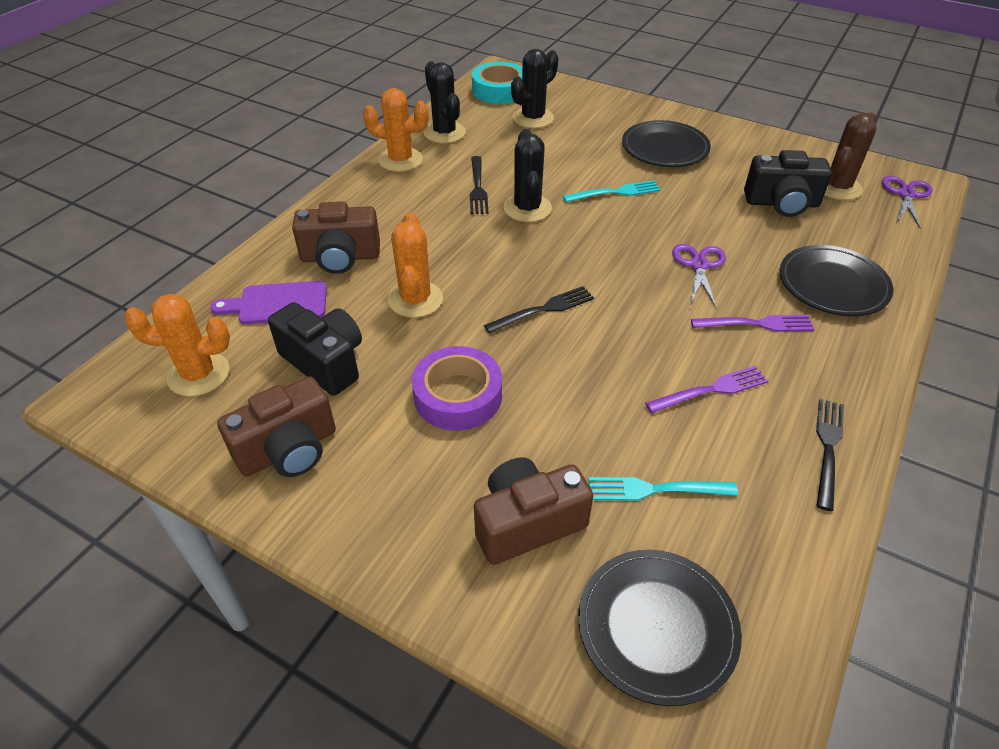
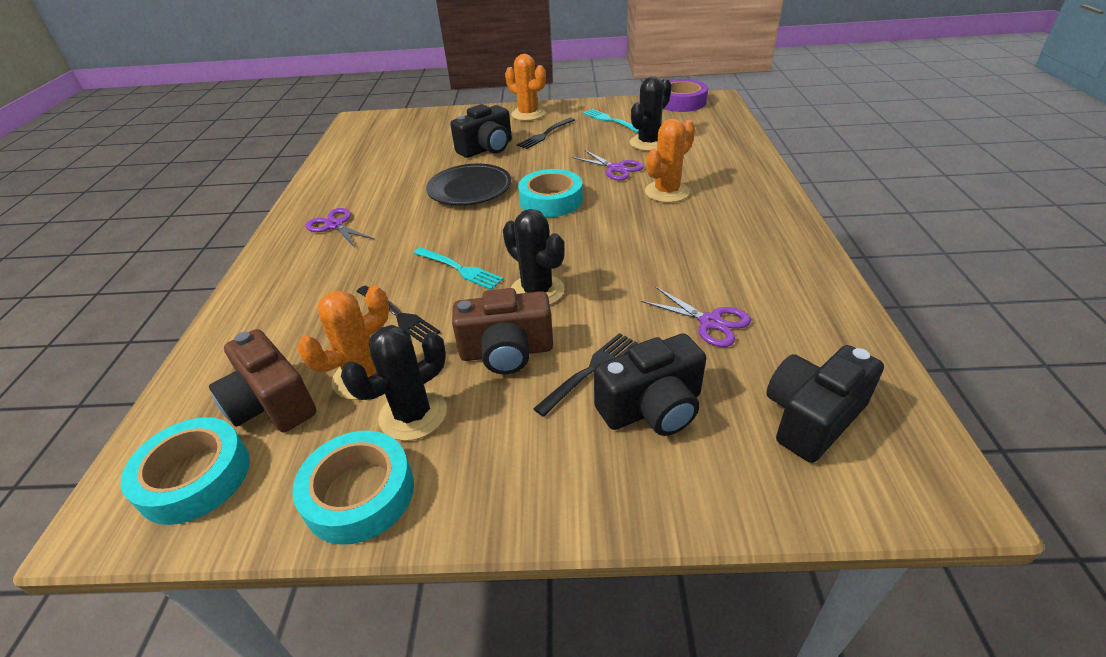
black camera: 2 -> 3
black plate: 3 -> 1
brown cactus: 1 -> 0
brown camera: 3 -> 2
purple cutting board: 1 -> 0
purple fork: 2 -> 0
purple scissors: 2 -> 3
turquoise tape: 1 -> 3

